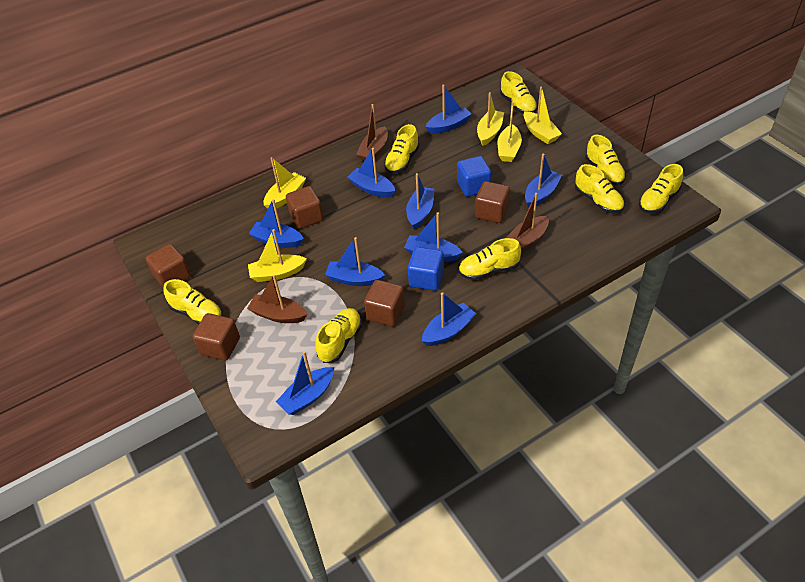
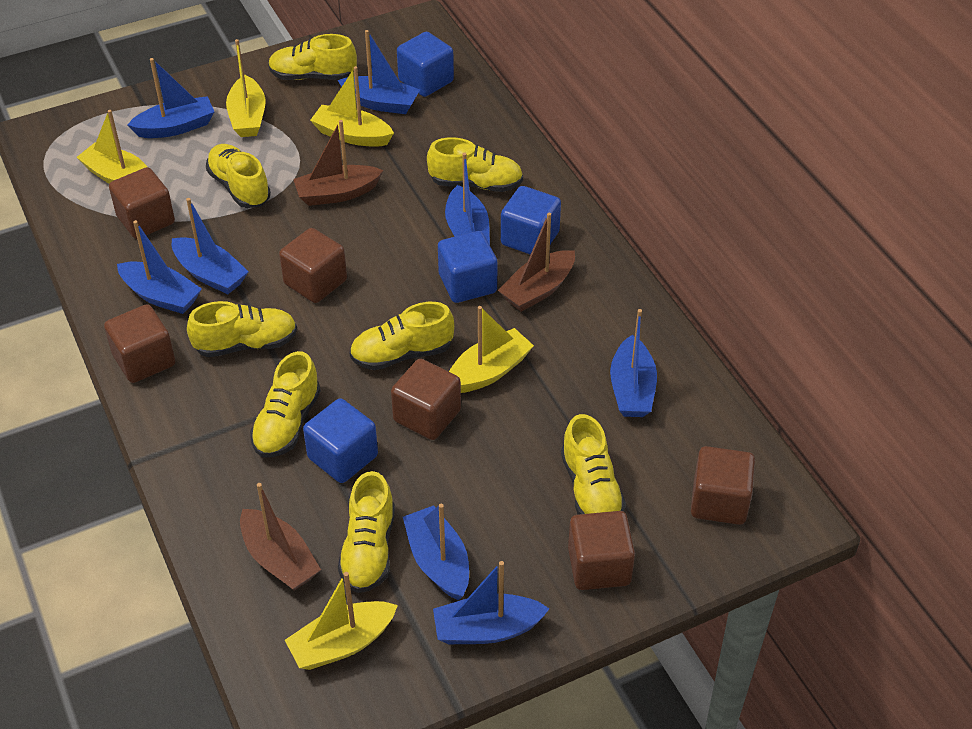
blue boat: 9 -> 8
blue cube: 2 -> 4
brown cube: 5 -> 6

